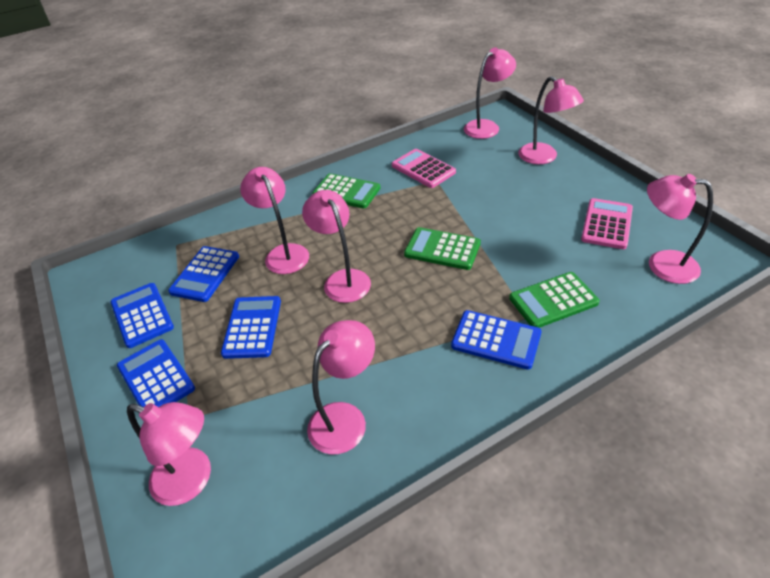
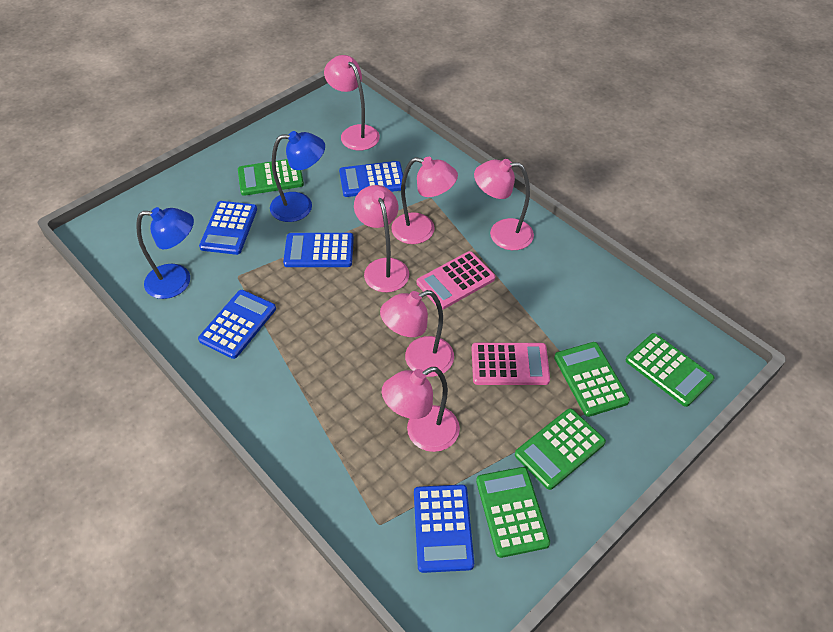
blue lamp: 0 -> 2
green calculator: 3 -> 5
pink lamp: 7 -> 6

